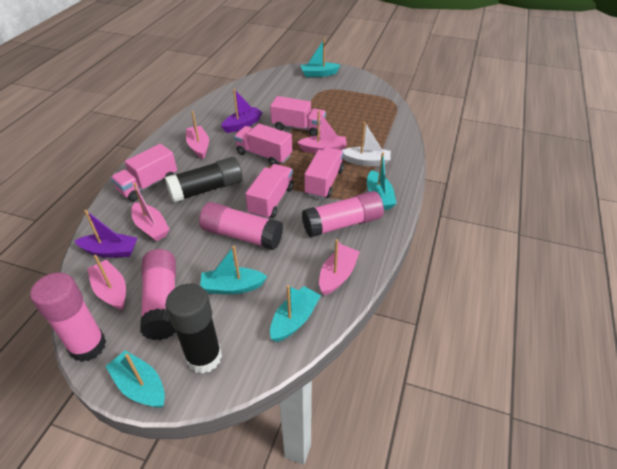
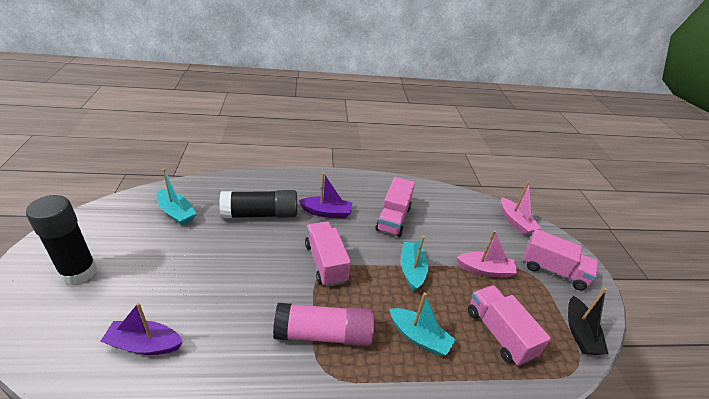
black boat: 0 -> 1
pink boat: 5 -> 2
pink glue stick: 4 -> 1
pink truck: 5 -> 4
turquoise boat: 5 -> 3
white boat: 1 -> 0

